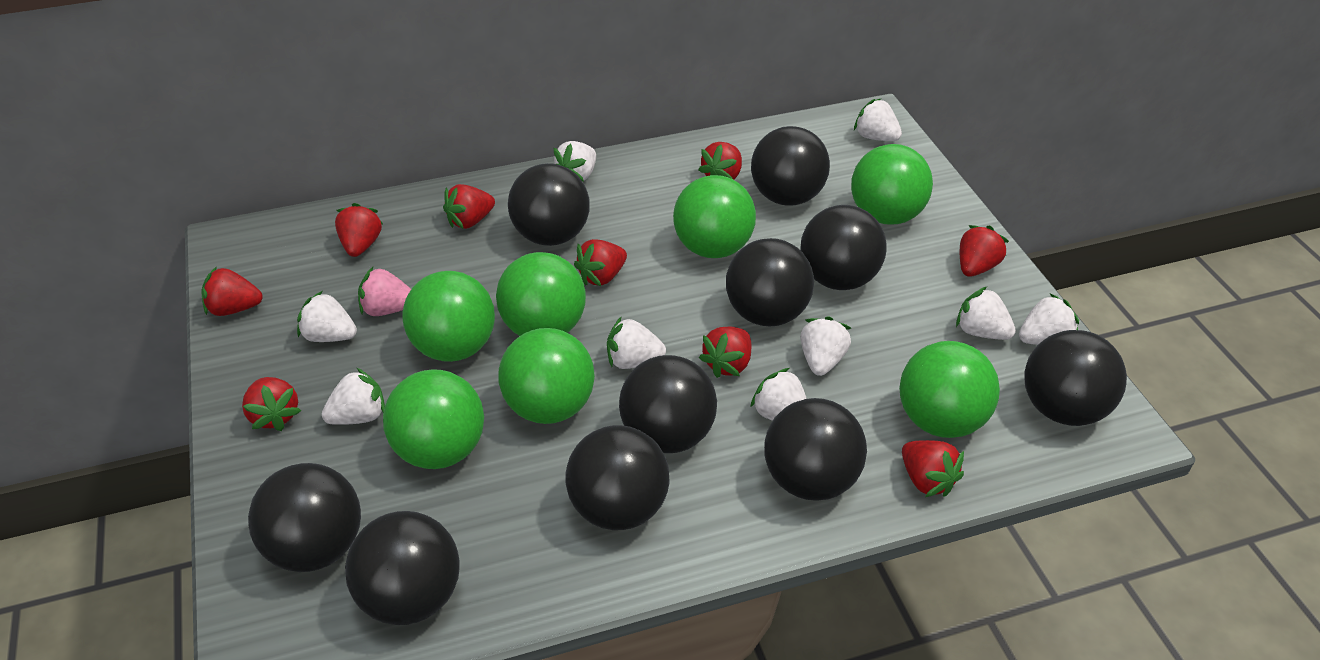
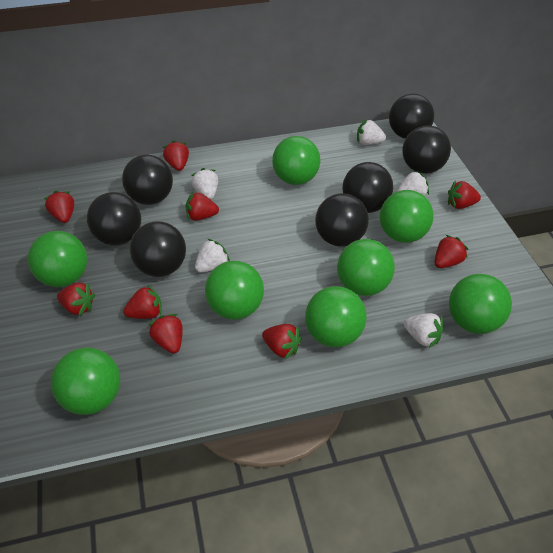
black ball: 10 -> 7
green ball: 7 -> 8
pink strawberry: 1 -> 0
white strawberry: 9 -> 5

